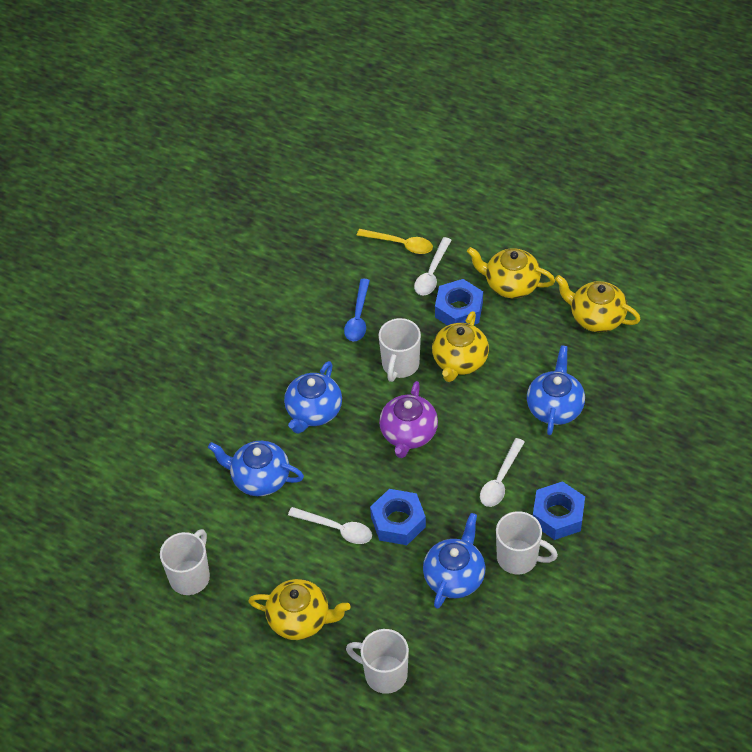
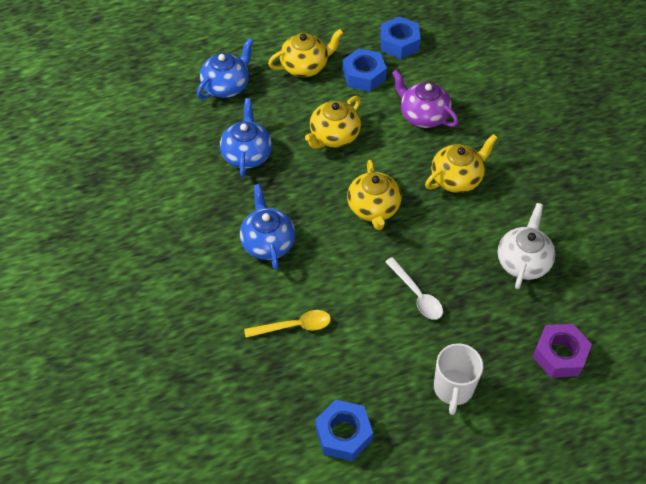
blue spoon: 1 -> 0
blue teapot: 4 -> 3
purple nut: 0 -> 1
white mug: 4 -> 1
white spoon: 3 -> 1
white teapot: 0 -> 1

